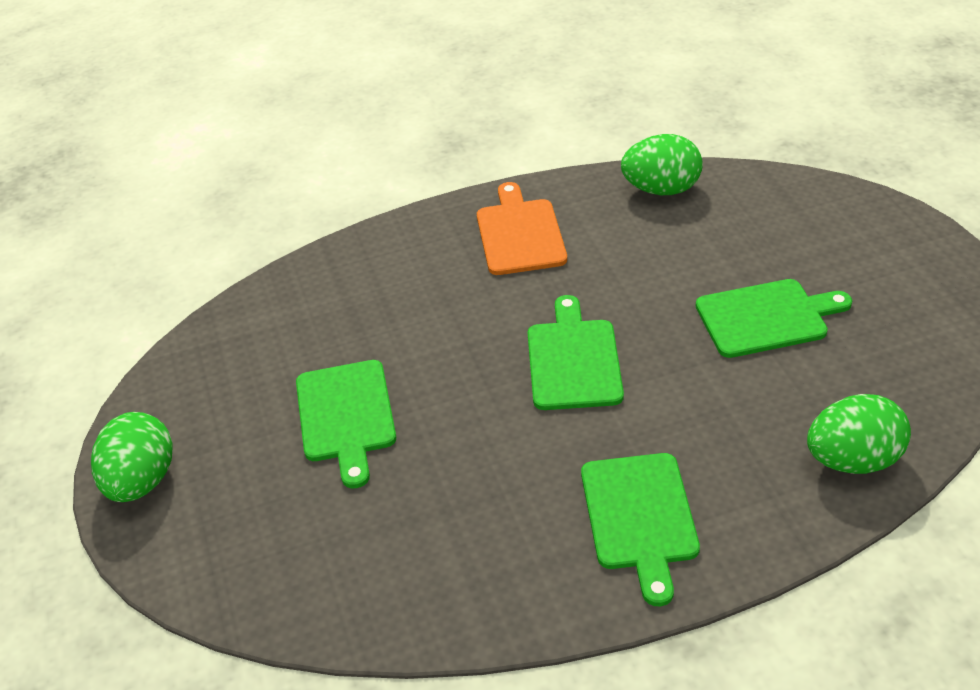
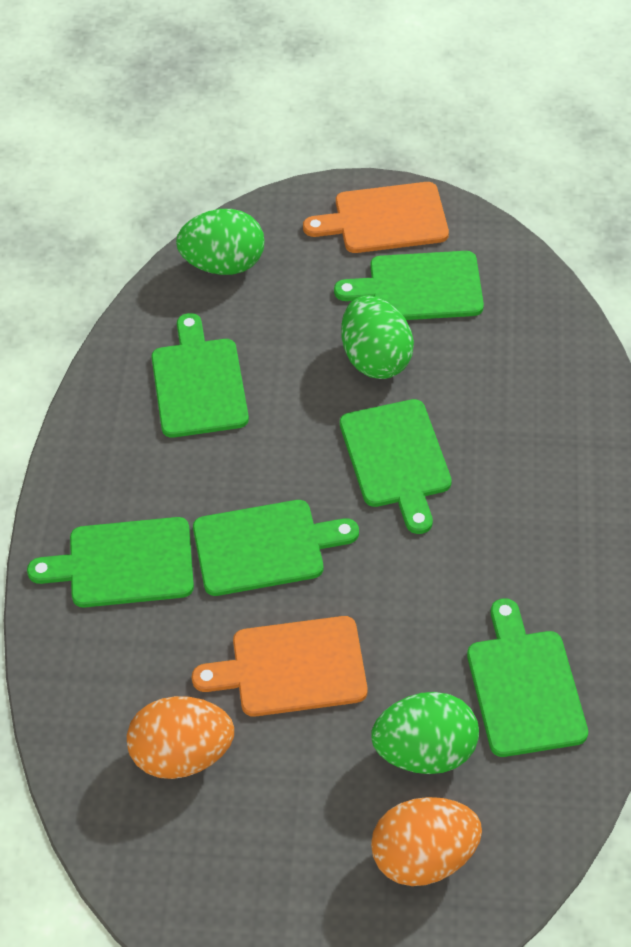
green cutting board: 4 -> 6
orange cutting board: 1 -> 2
orange egg: 0 -> 2

